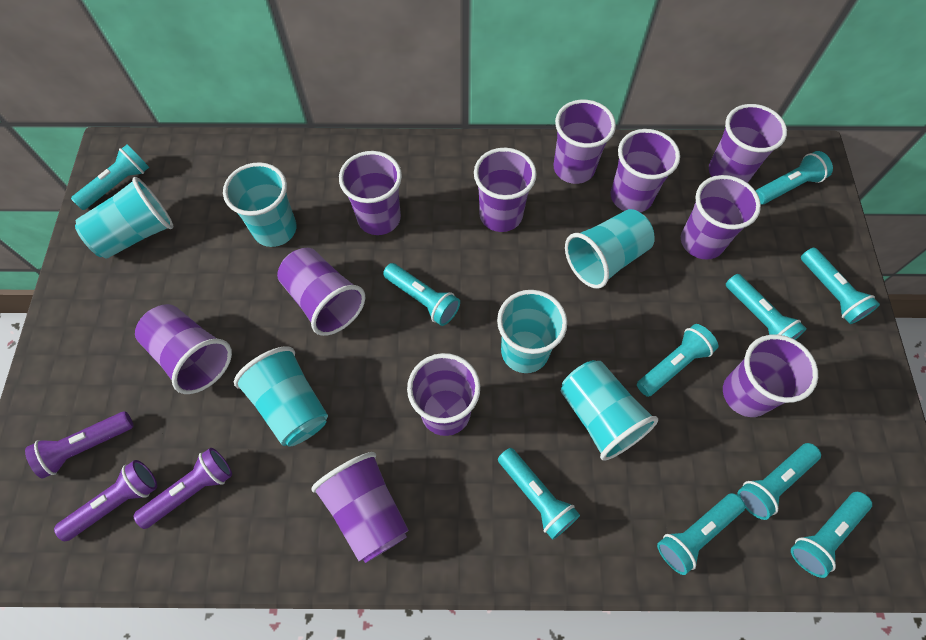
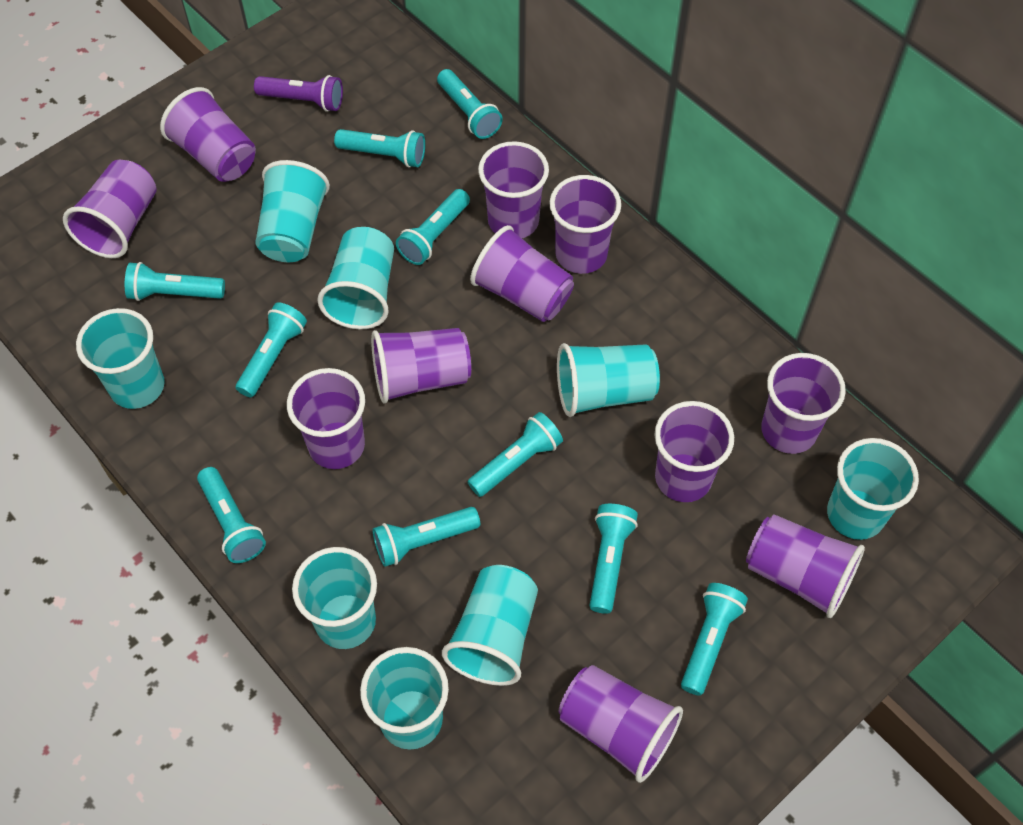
purple flashlight: 3 -> 1
turquoise cup: 6 -> 8

